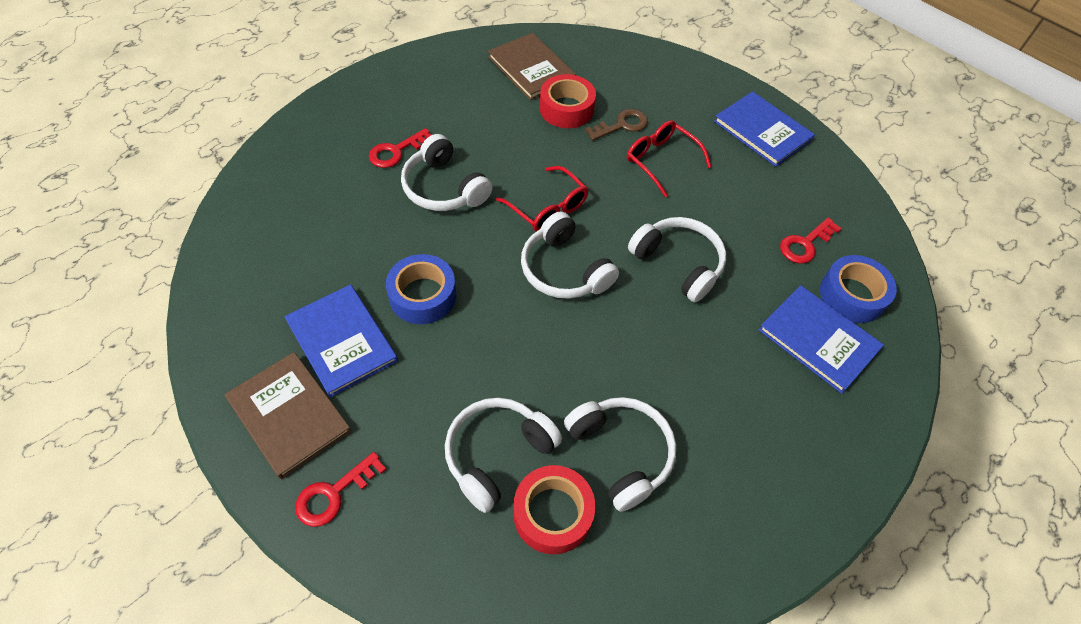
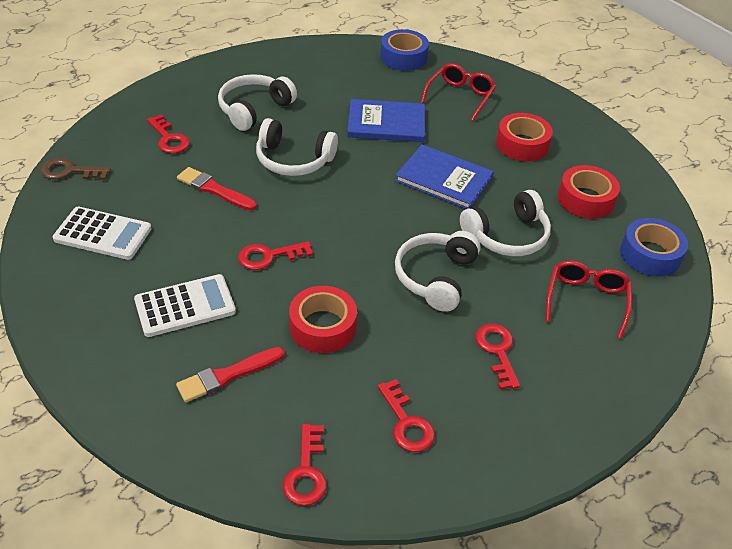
blue book: 3 -> 2
brown book: 2 -> 0
red brush: 0 -> 2
red key: 3 -> 5
red tape: 2 -> 3
white calculator: 0 -> 2
white headphones: 5 -> 4

